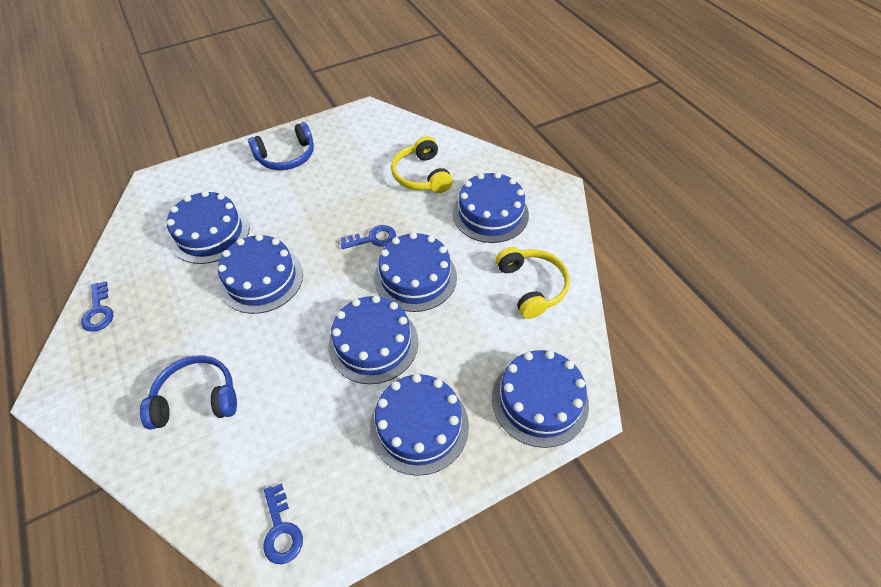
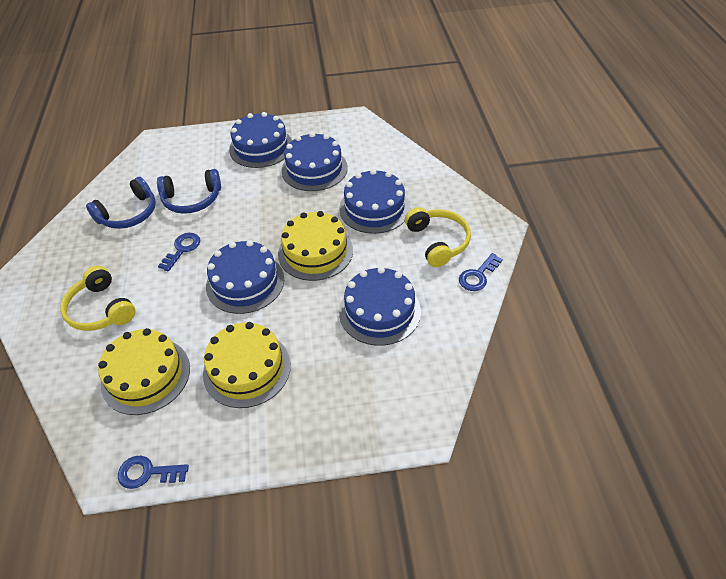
blue cake: 7 -> 5
yellow cake: 0 -> 3

